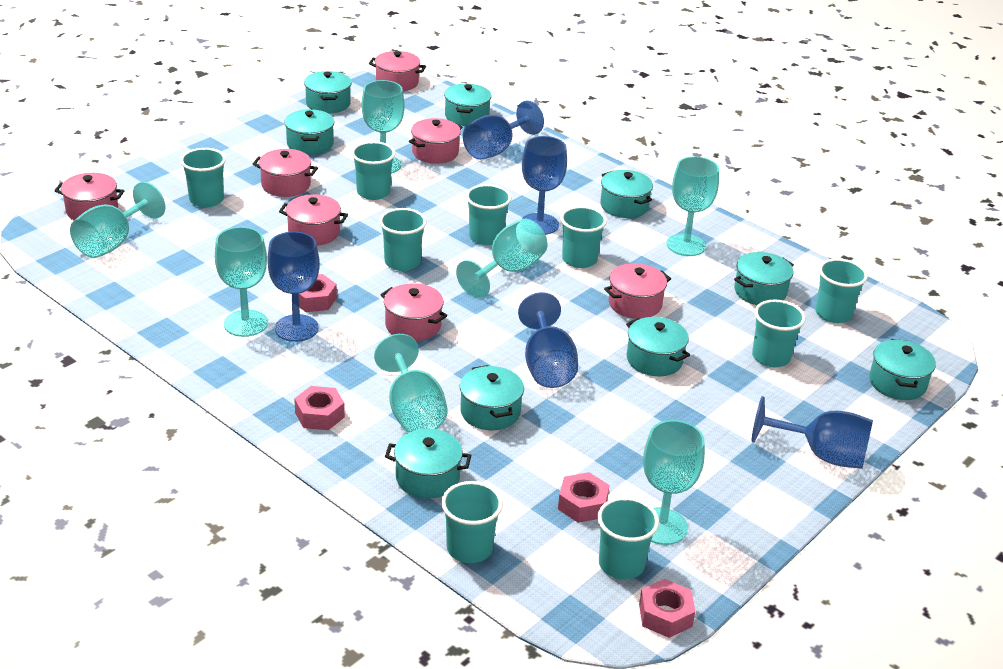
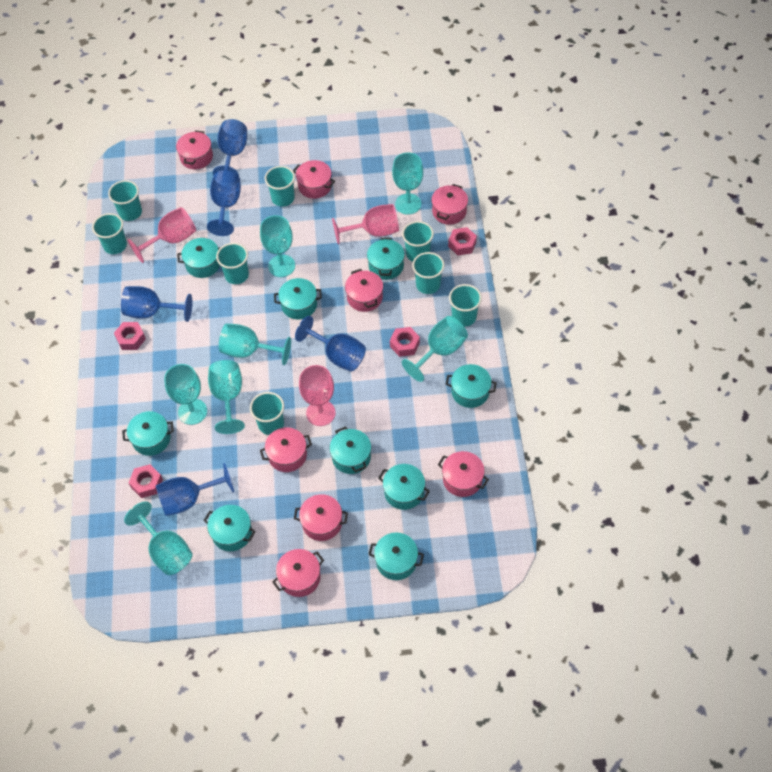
pink goblet: 0 -> 3
pink pot: 7 -> 8
turquoise cup: 9 -> 8

